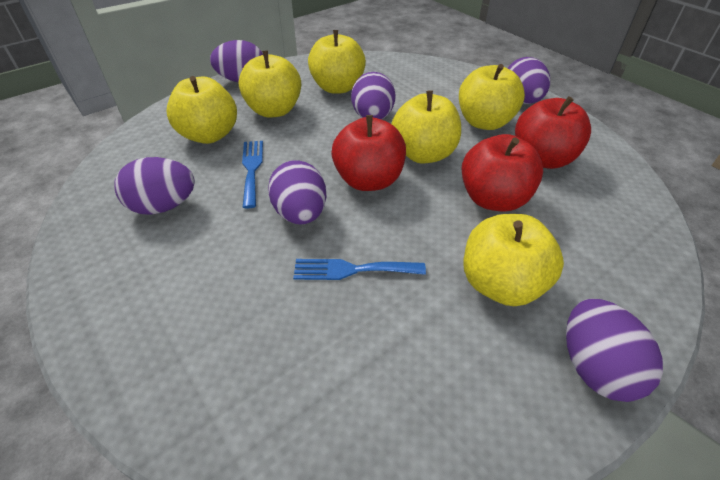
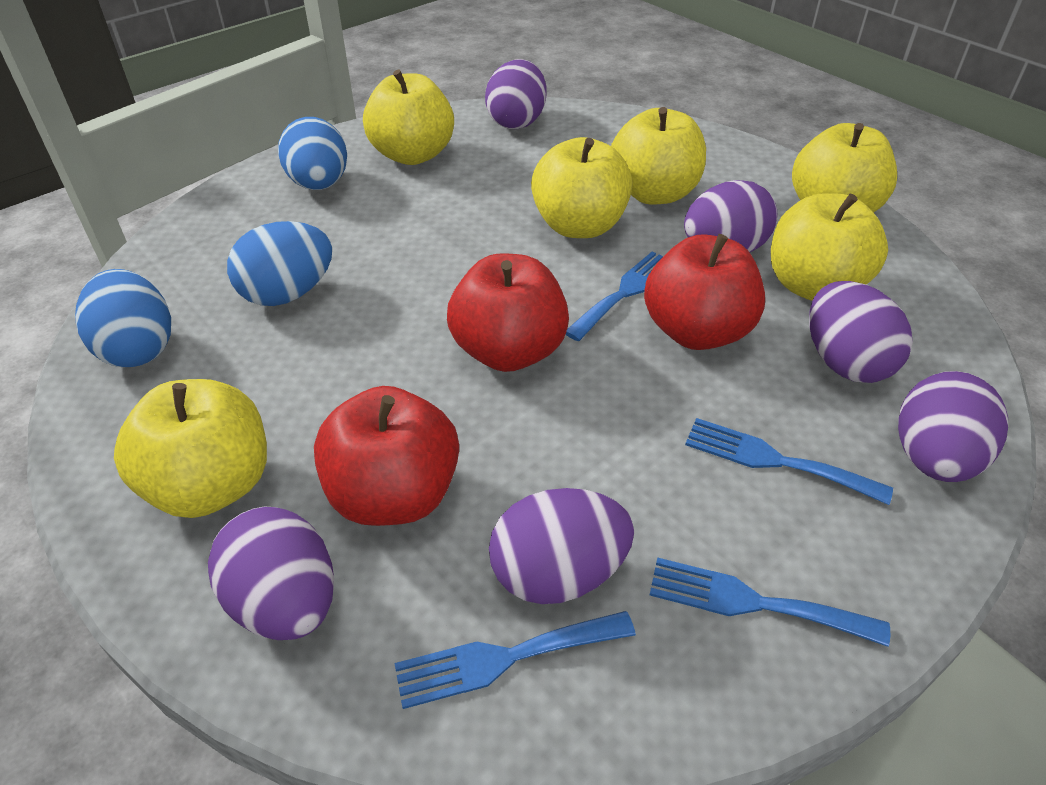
blue egg: 0 -> 3
blue fork: 2 -> 4

